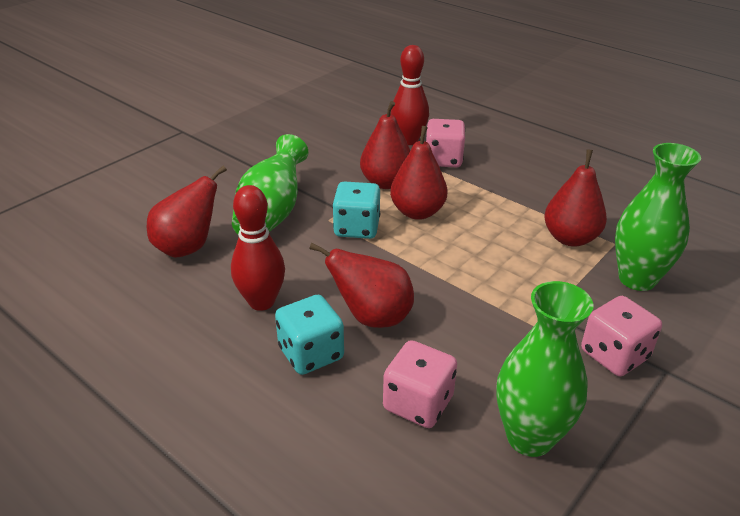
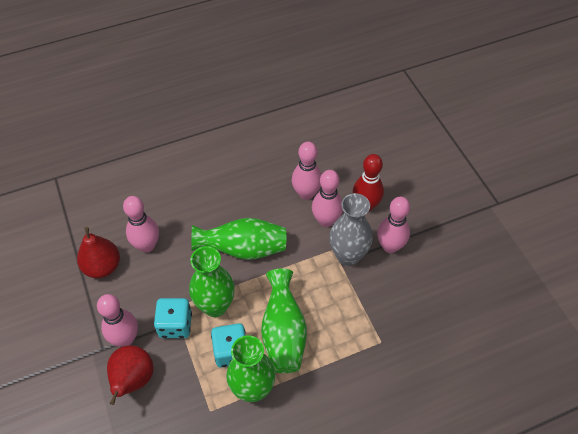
green vase: 3 -> 4
grey vase: 0 -> 1
pink bowling pin: 0 -> 5
pink dice: 3 -> 0
red bowling pin: 2 -> 1
red pear: 5 -> 2

